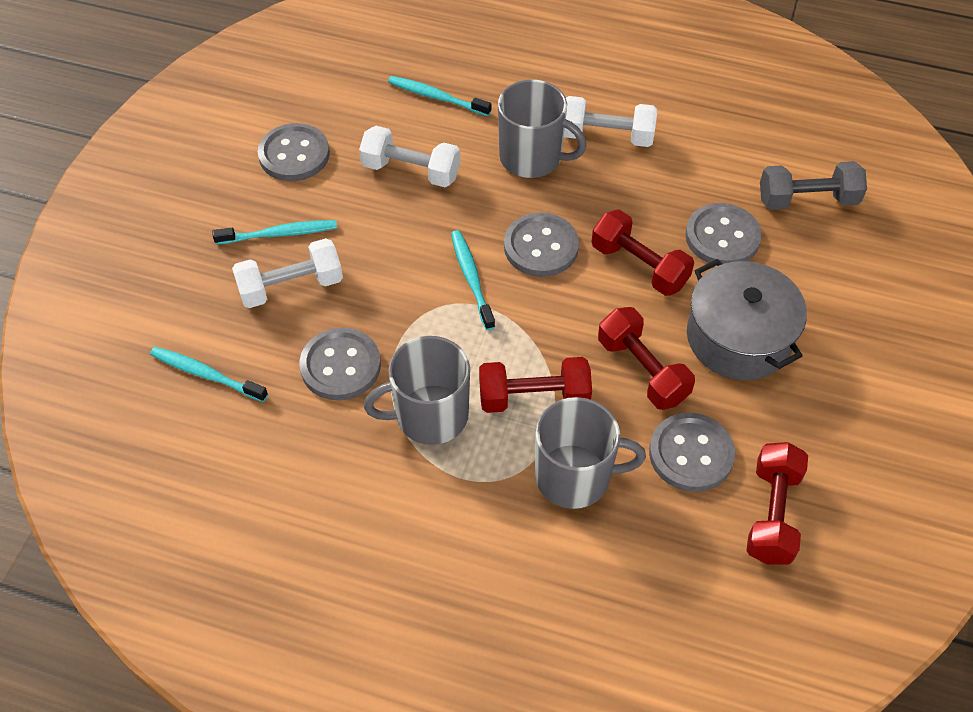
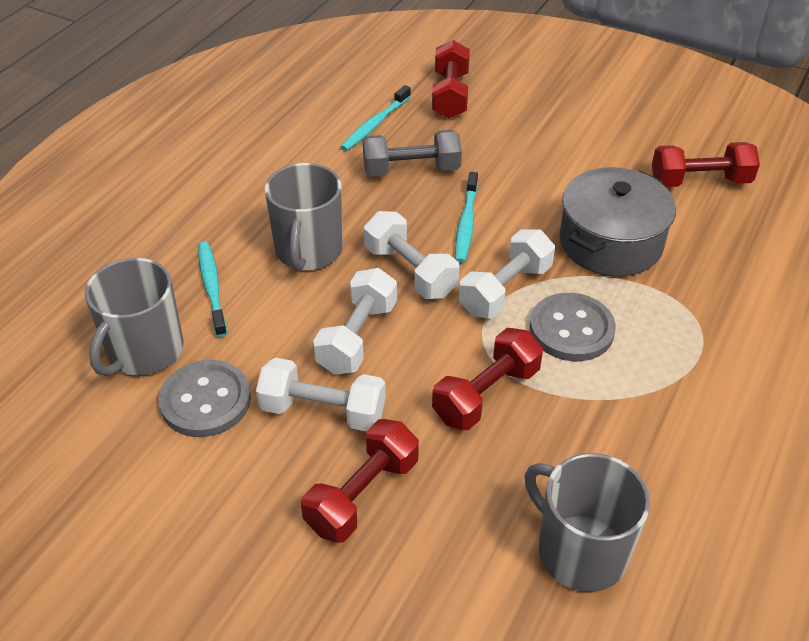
grey button: 5 -> 2
turquoise toothbrush: 4 -> 3
white dumbbell: 3 -> 4

